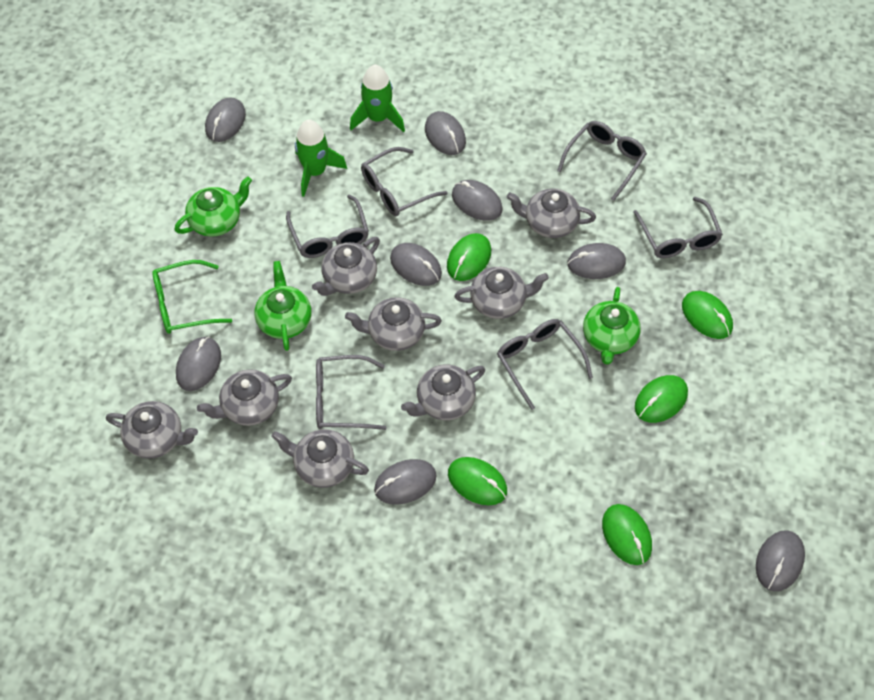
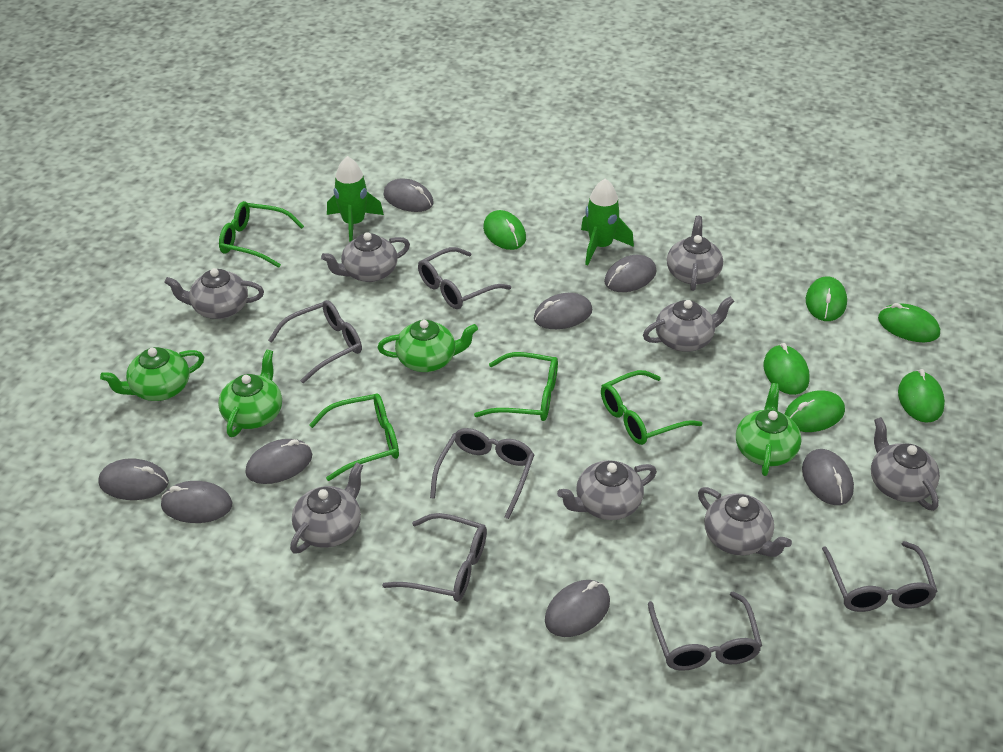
green glasses: 1 -> 4
green mouse: 5 -> 6
green teapot: 3 -> 4

